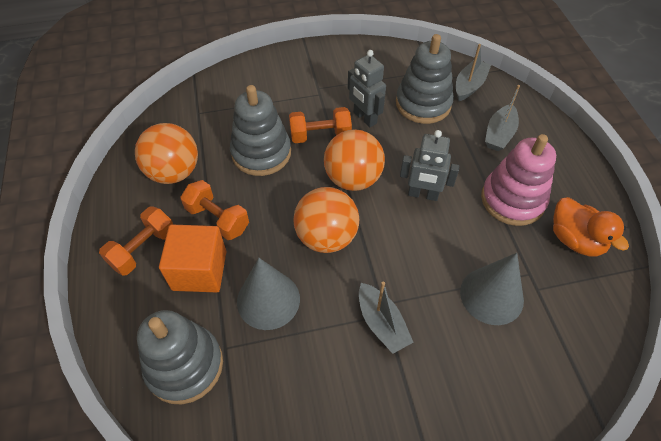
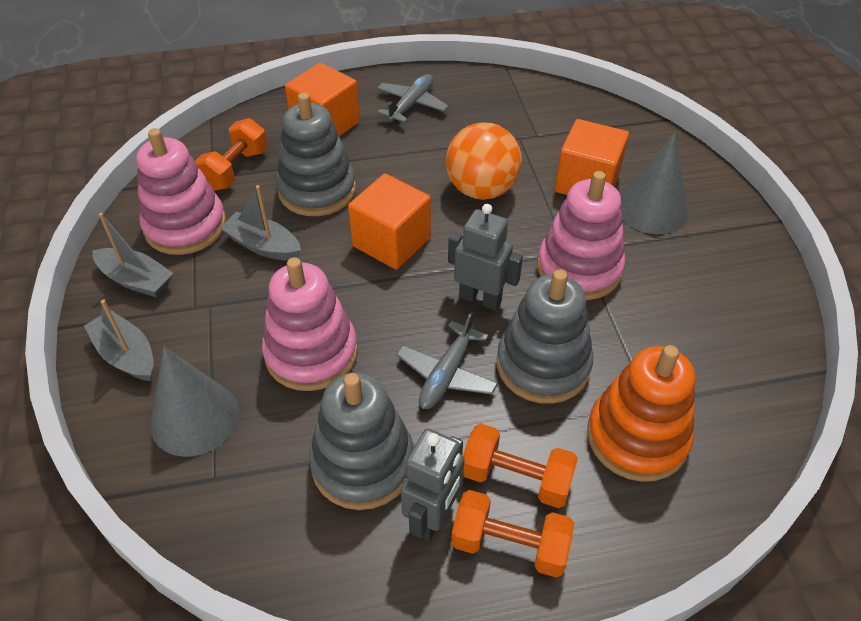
grey plane: 0 -> 2
orange ball: 3 -> 1
orange cube: 1 -> 3
orange duck: 1 -> 0
orange stacking toy: 0 -> 1
pink stacking toy: 1 -> 3

